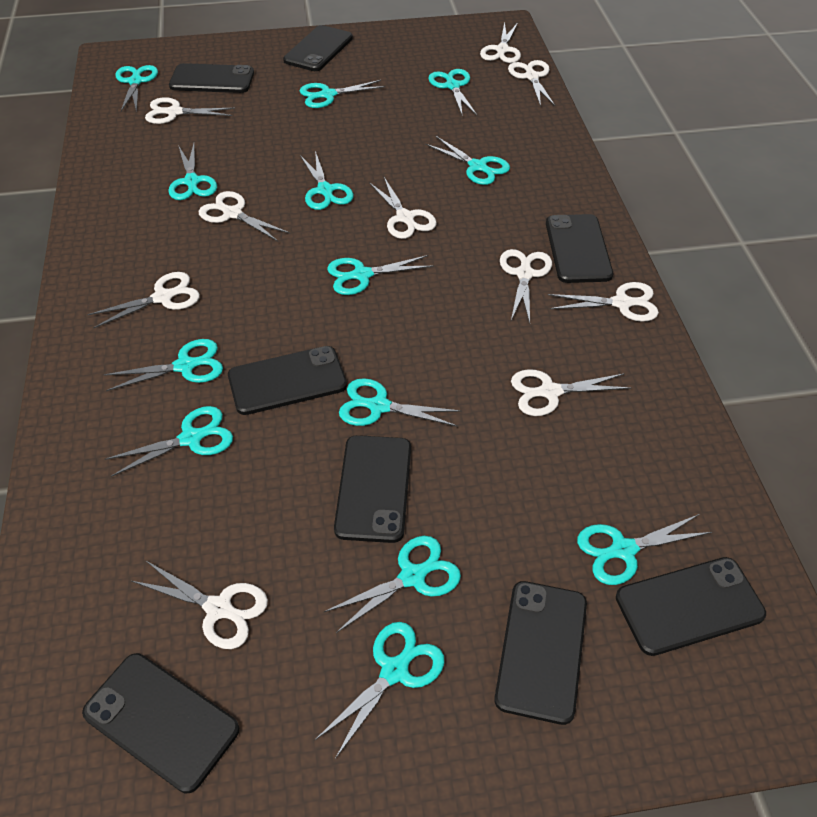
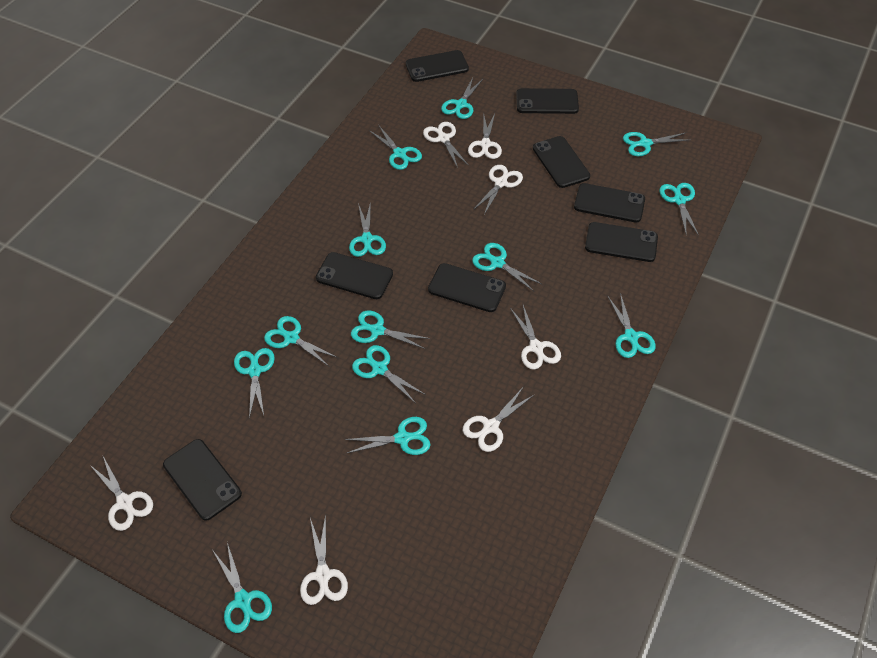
white scissors: 10 -> 7

